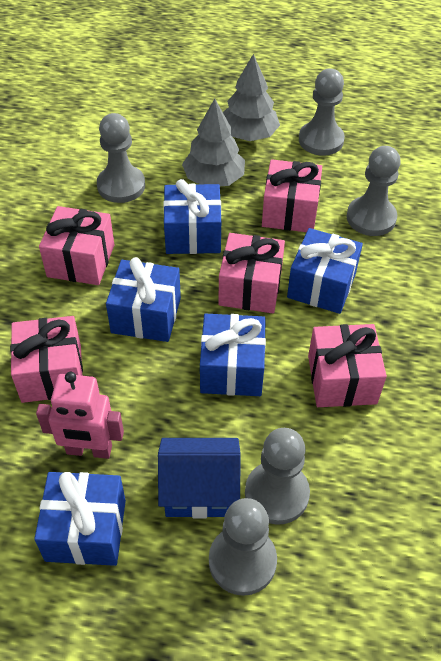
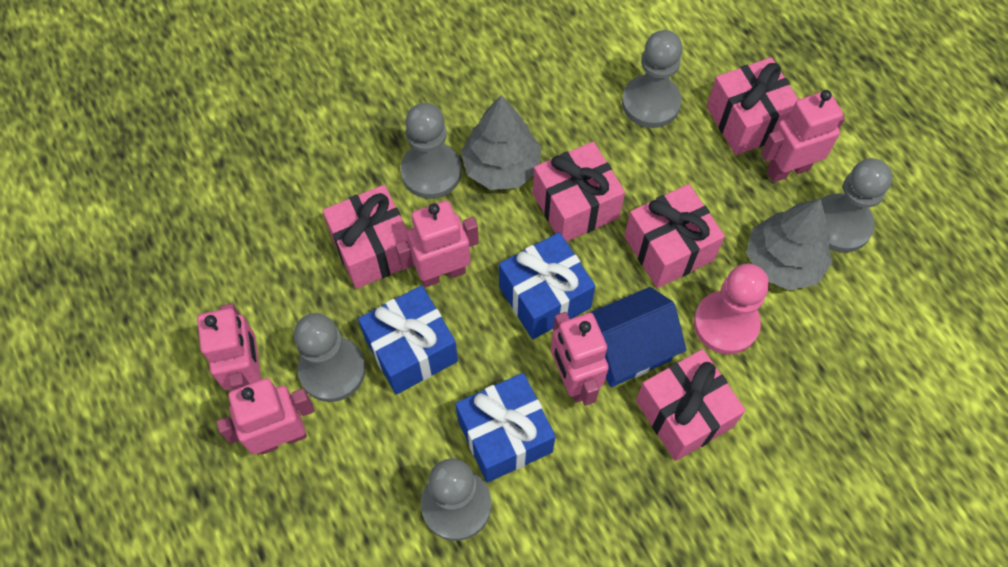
blue gift: 5 -> 3
pink pawn: 0 -> 1
pink robot: 1 -> 5

